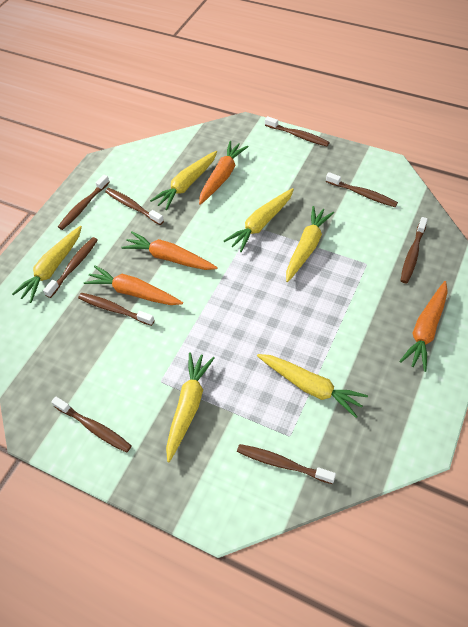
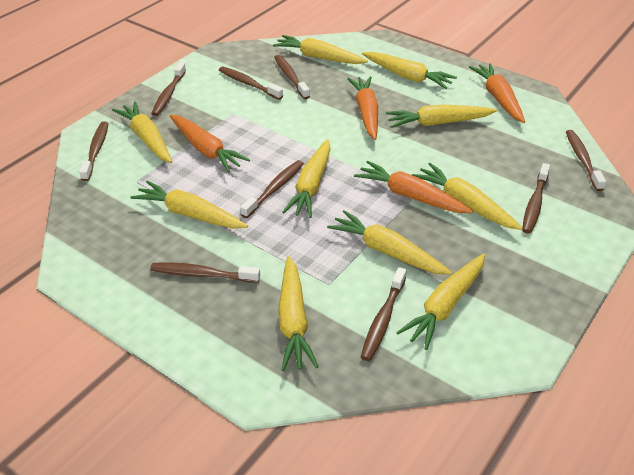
yellow carrot: 6 -> 10

